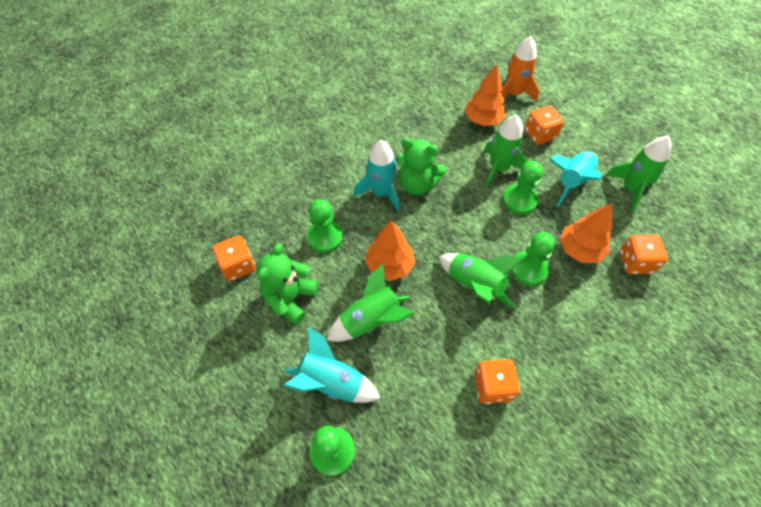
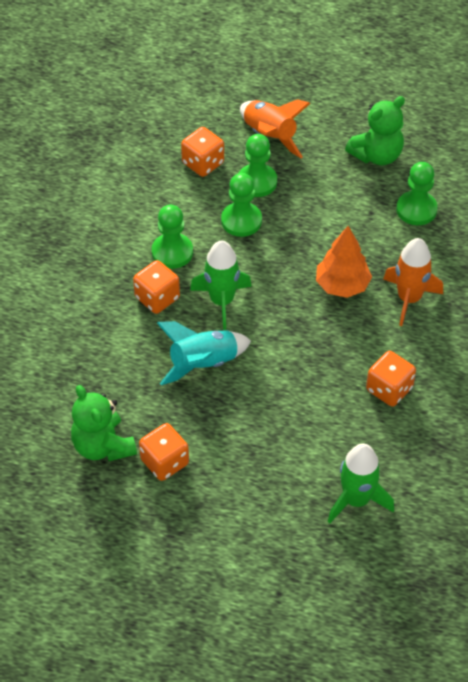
green rocket: 4 -> 2
orange rocket: 1 -> 2
orange tree: 3 -> 1
turquoise rocket: 3 -> 1

